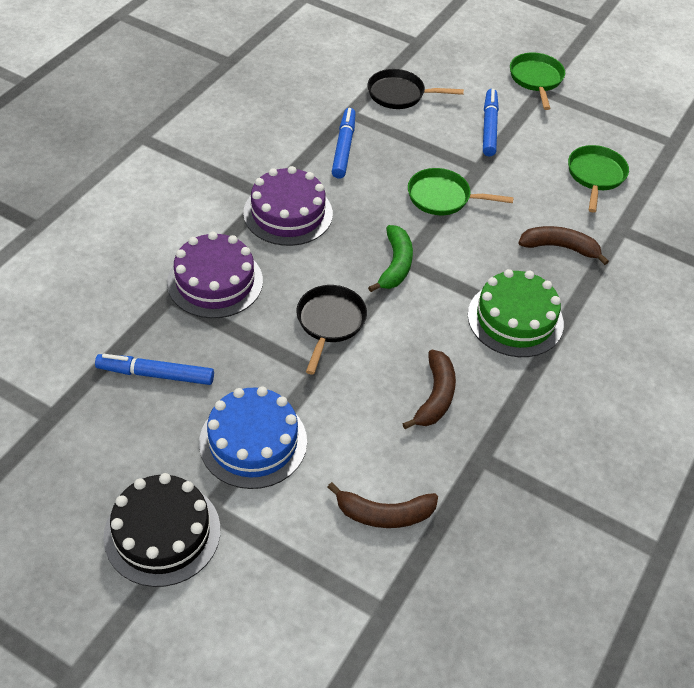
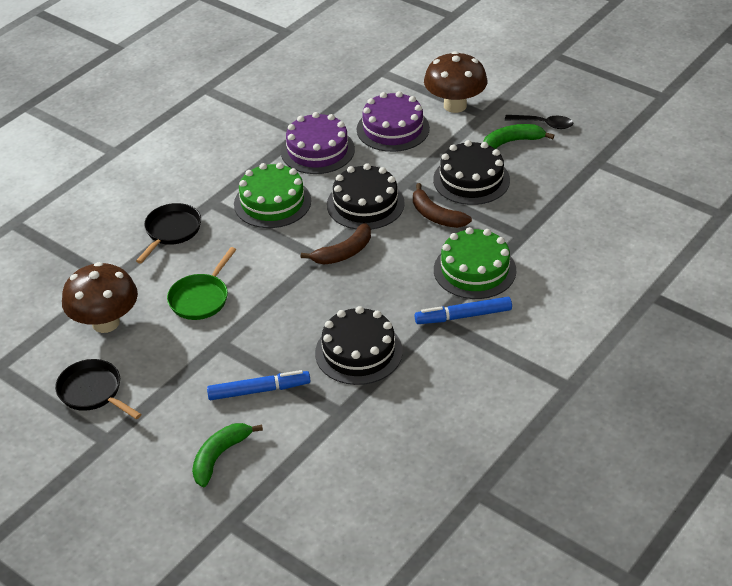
black cake: 1 -> 3
black spoon: 0 -> 1
blue cake: 1 -> 0
blue marker: 3 -> 2
brown banana: 3 -> 2
brown mushroom: 0 -> 2
green banana: 1 -> 2
green cake: 1 -> 2
green pan: 3 -> 1

